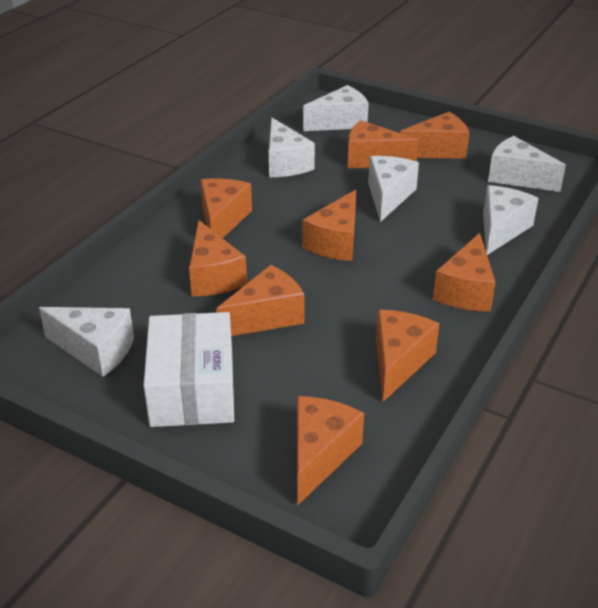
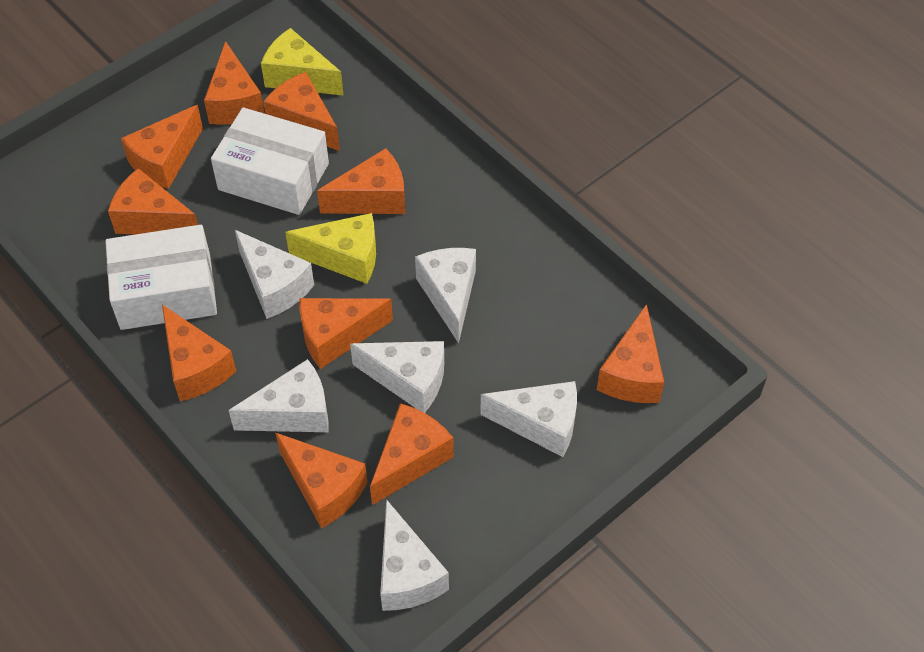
orange cheese: 9 -> 10
white box: 1 -> 2
yellow cheese: 0 -> 2

